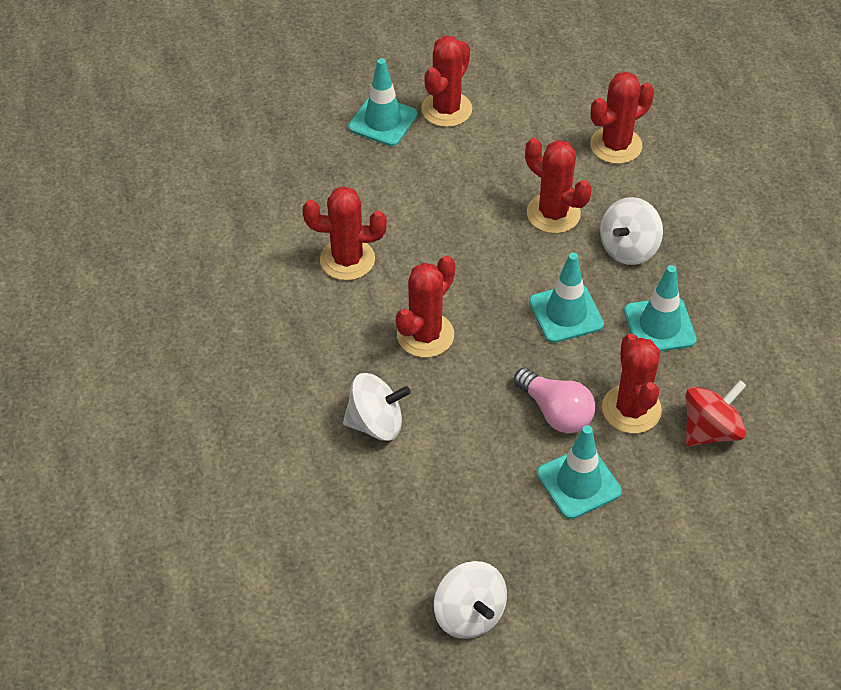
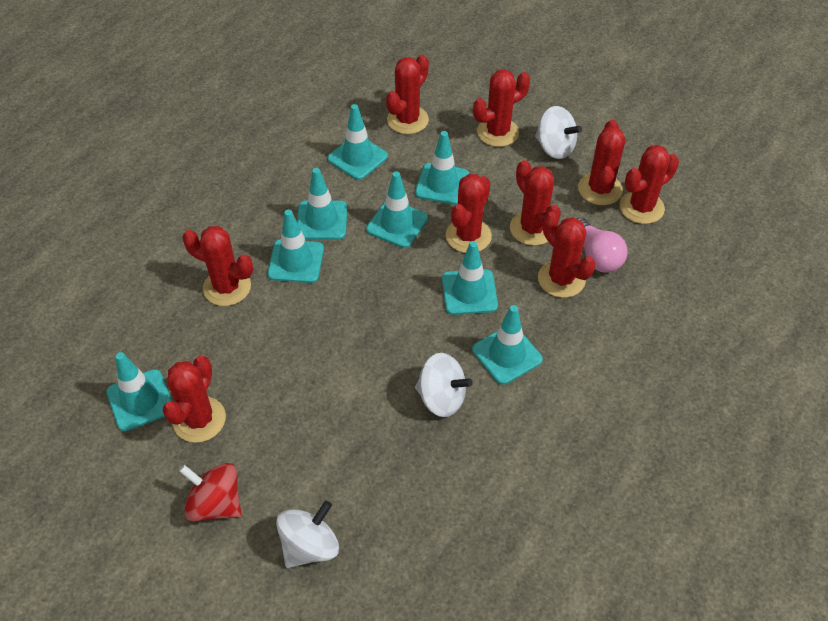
red cactus: 6 -> 9
turquoise traffic cone: 4 -> 8

